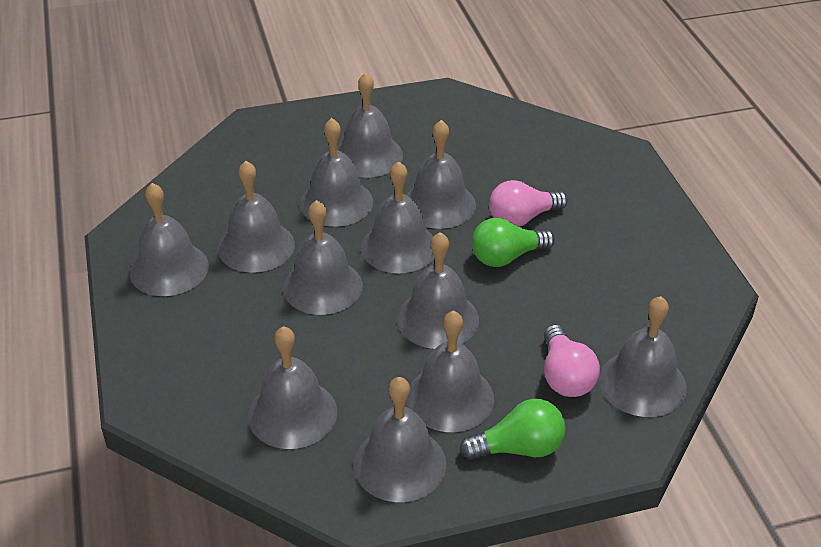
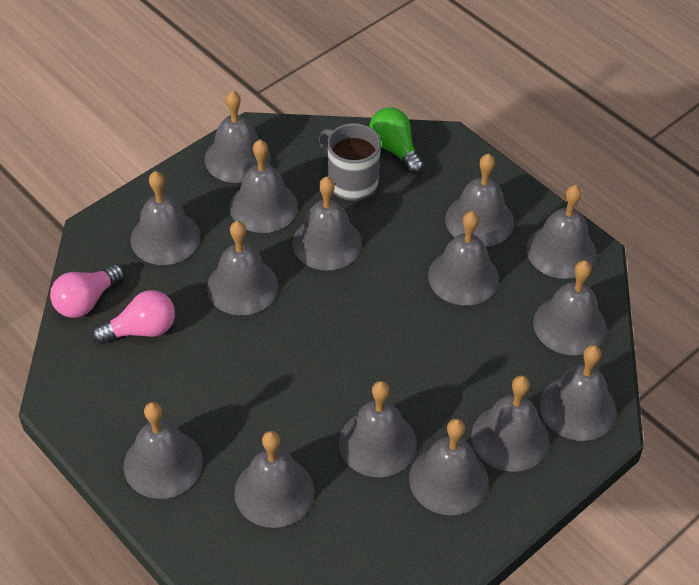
green light bulb: 2 -> 1
grey bell: 12 -> 15
grey mug: 0 -> 1

